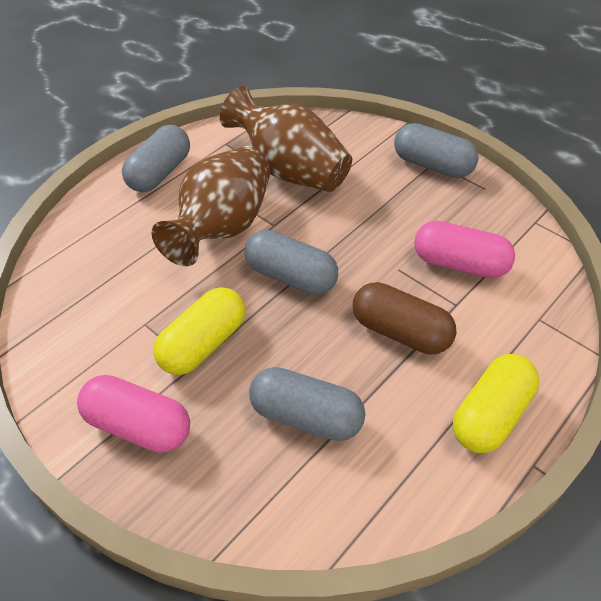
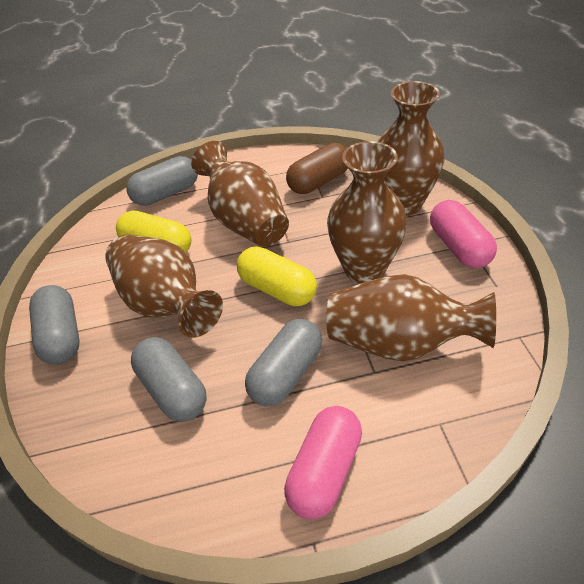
brown vase: 2 -> 5

